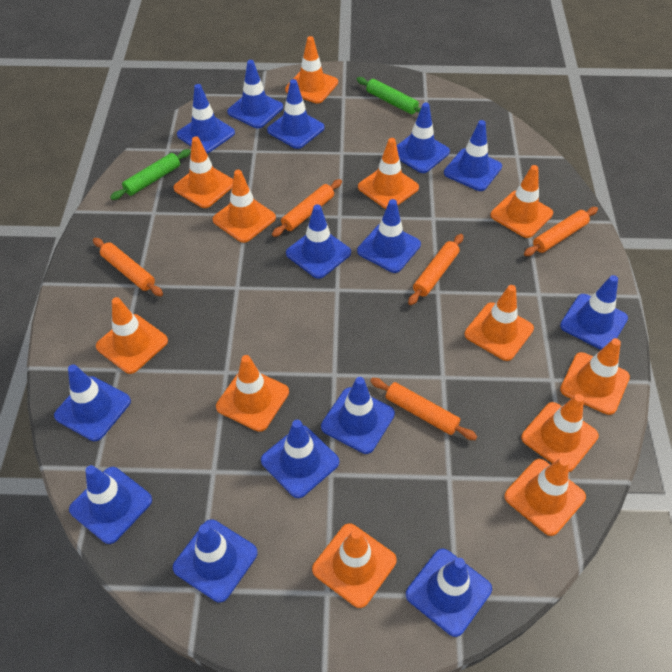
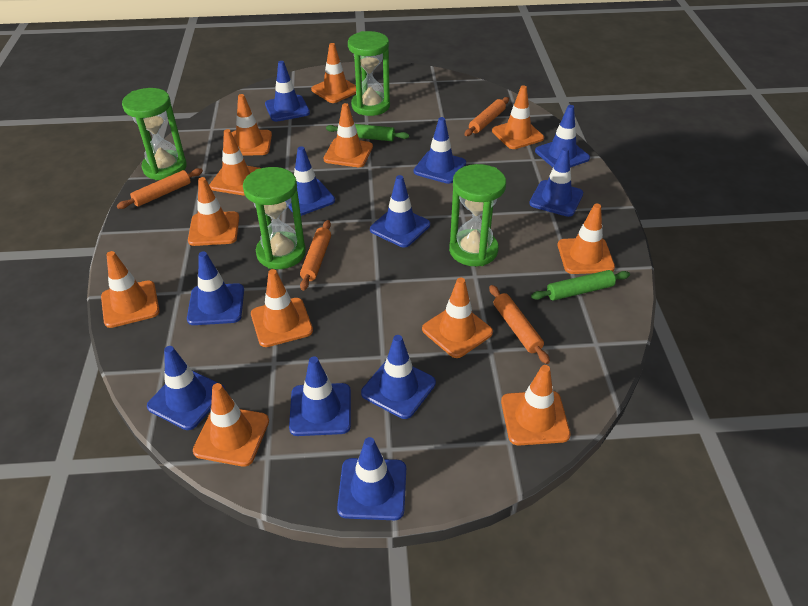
blue traffic cone: 14 -> 11
green hourglass: 0 -> 4
orange rolling pin: 5 -> 4

